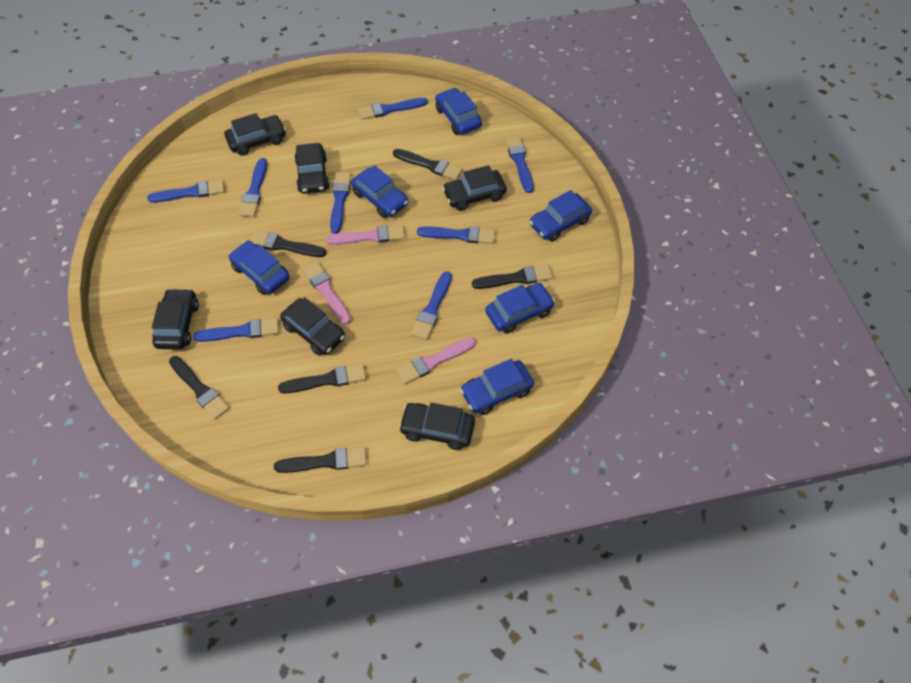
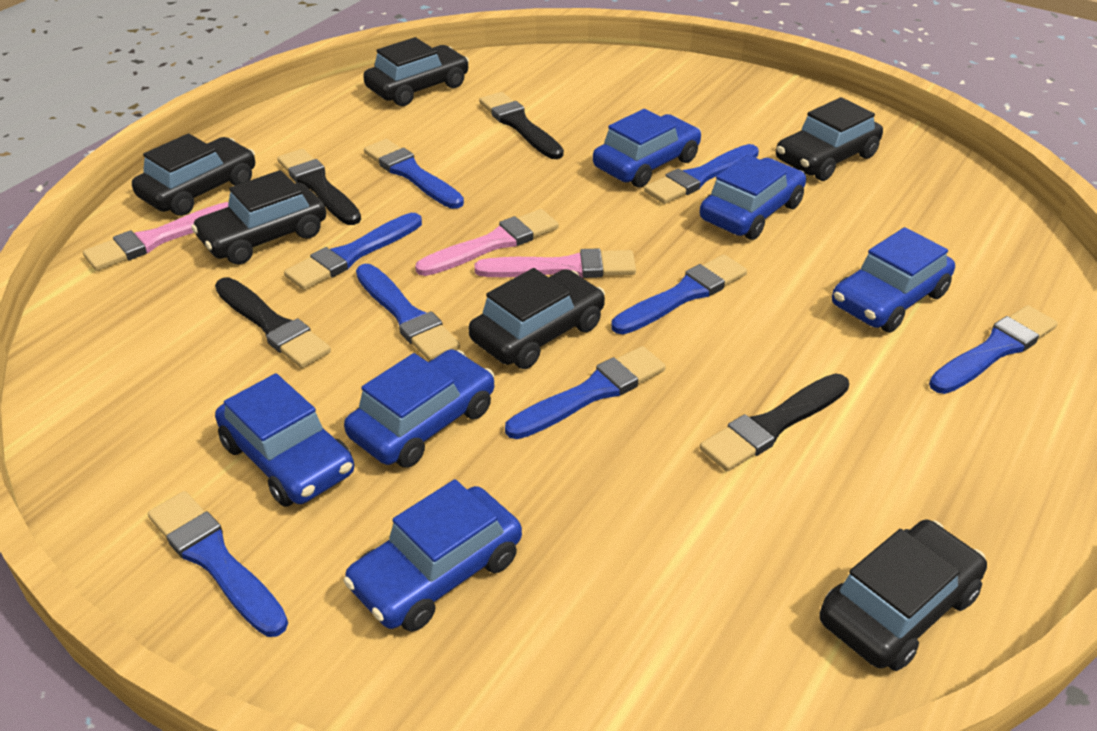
black brush: 6 -> 4

